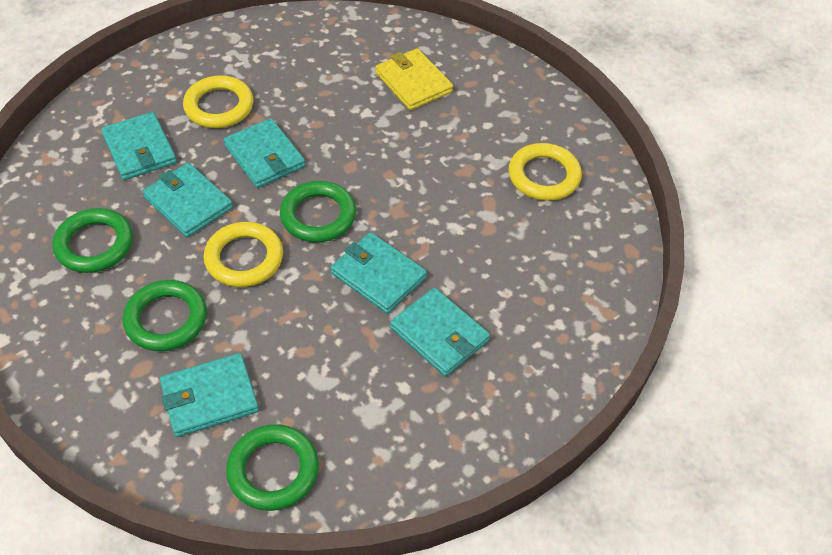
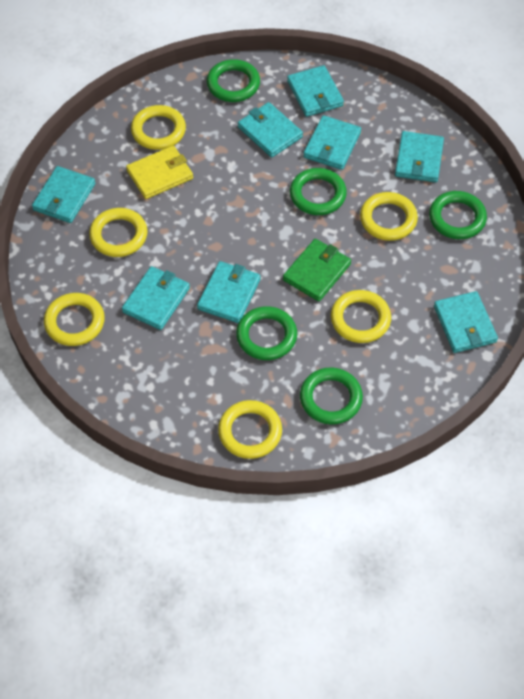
green ring: 4 -> 5
green wallet: 0 -> 1
turquoise wallet: 6 -> 8
yellow ring: 3 -> 6

